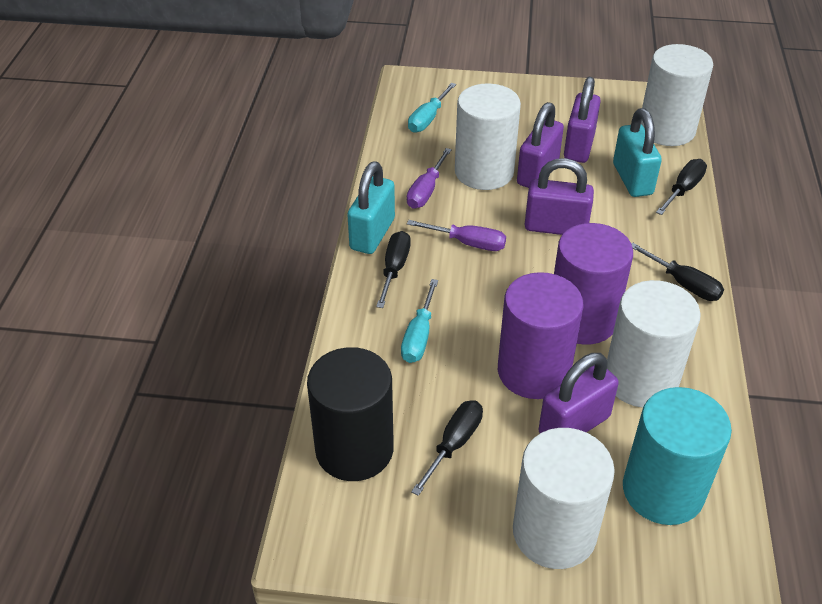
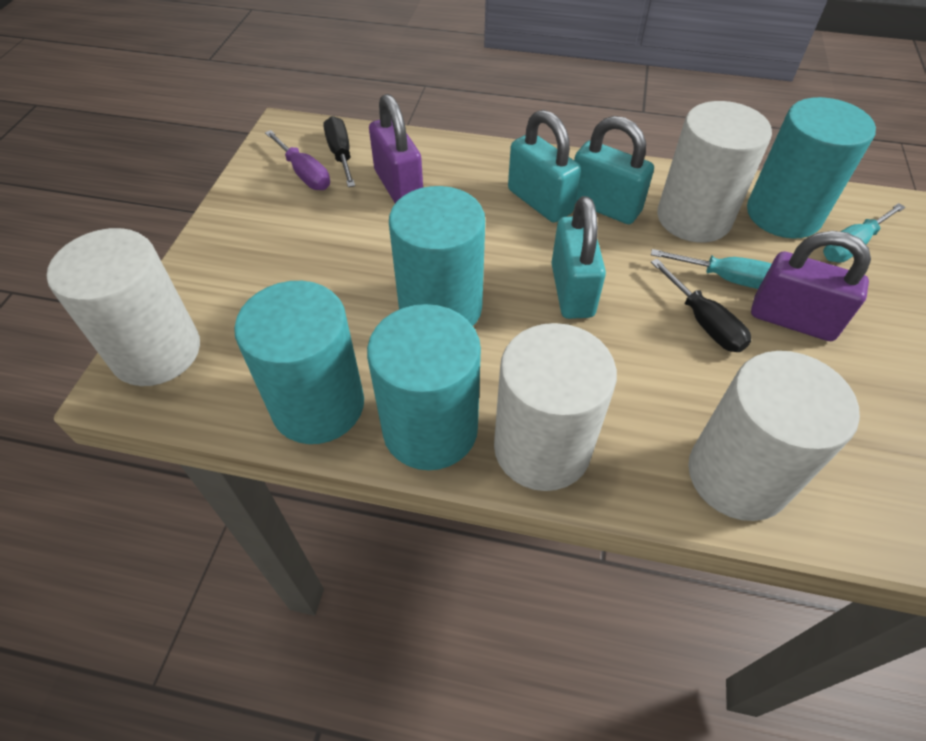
black cylinder: 1 -> 0
black screwdriver: 4 -> 2
purple cylinder: 2 -> 0
purple padlock: 4 -> 2
purple screwdriver: 2 -> 1
turquoise cylinder: 1 -> 4
turquoise padlock: 2 -> 3

